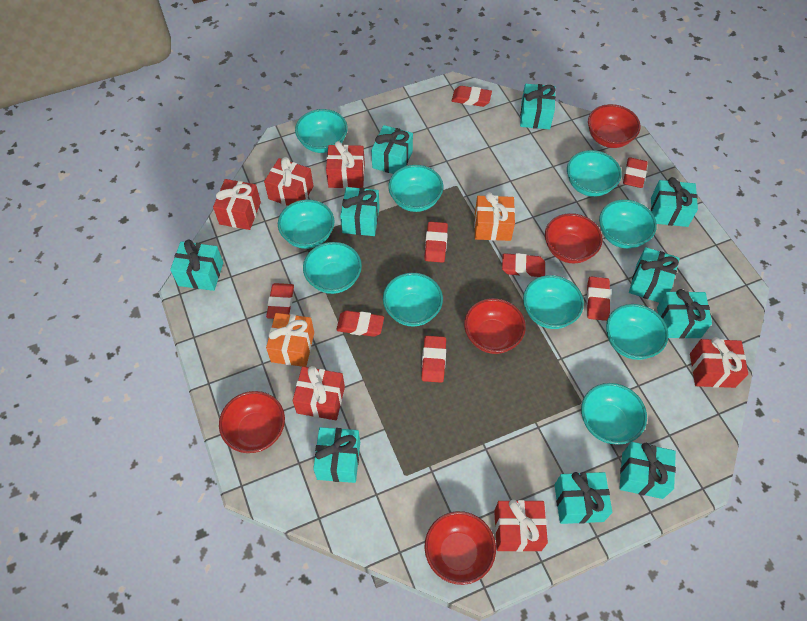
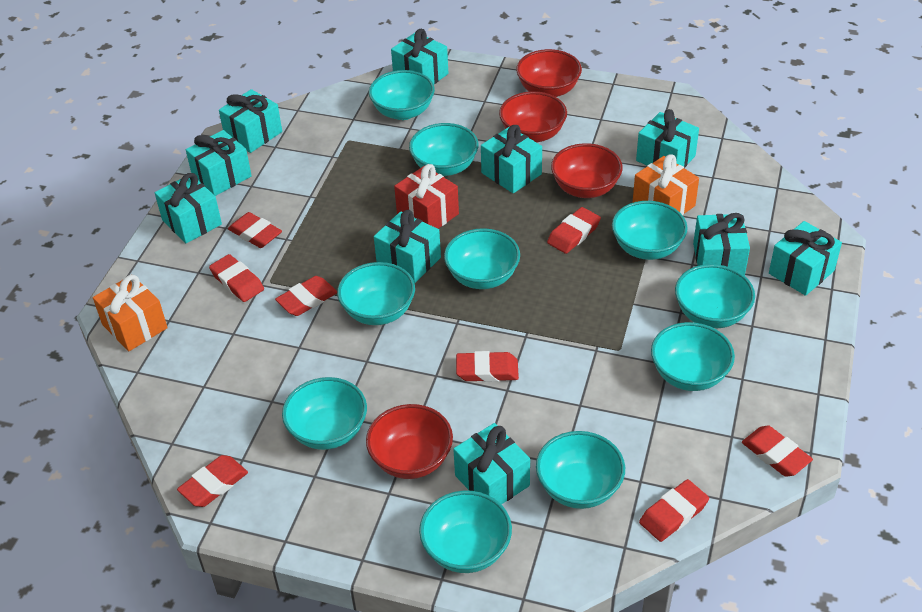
red bowl: 5 -> 4
red gift: 6 -> 1

